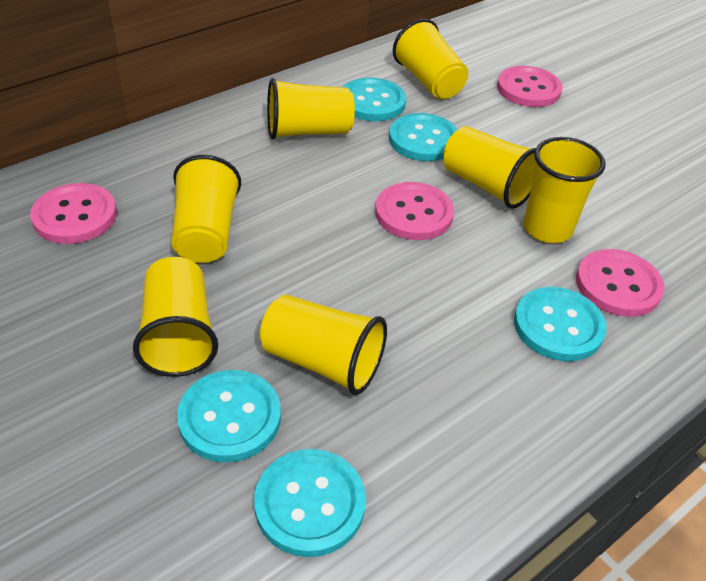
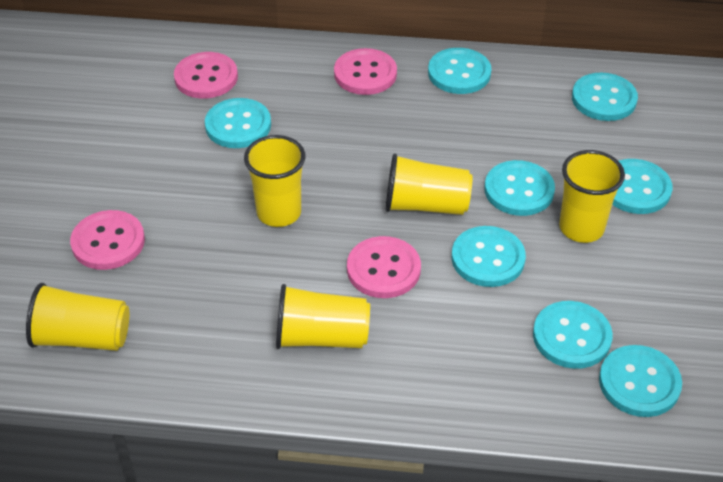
turquoise button: 5 -> 8
yellow cup: 7 -> 5

